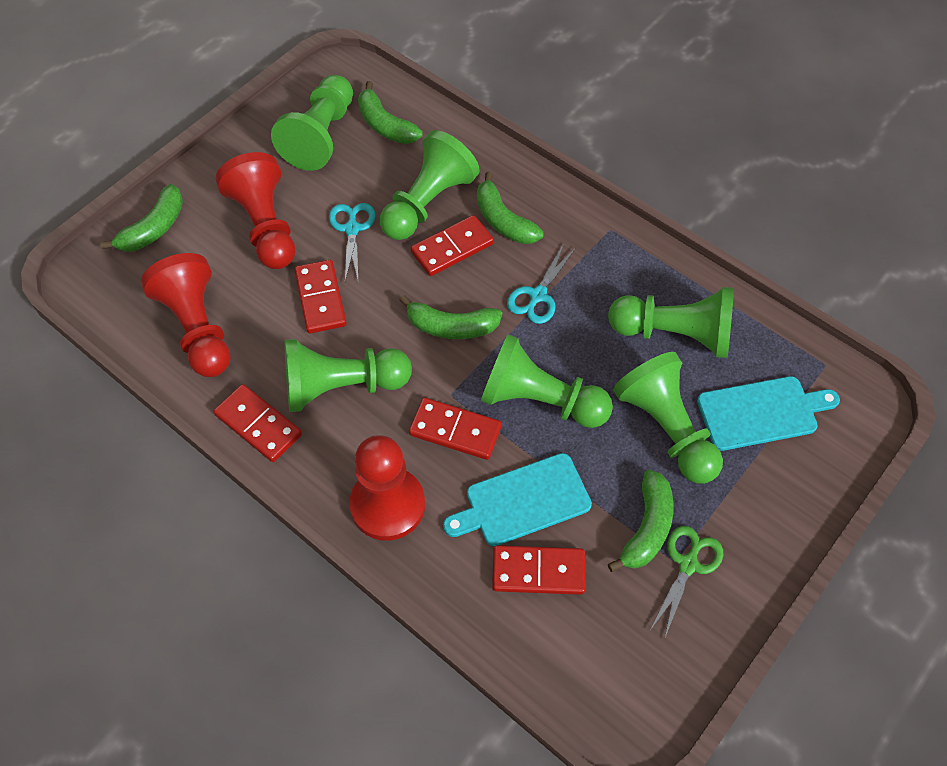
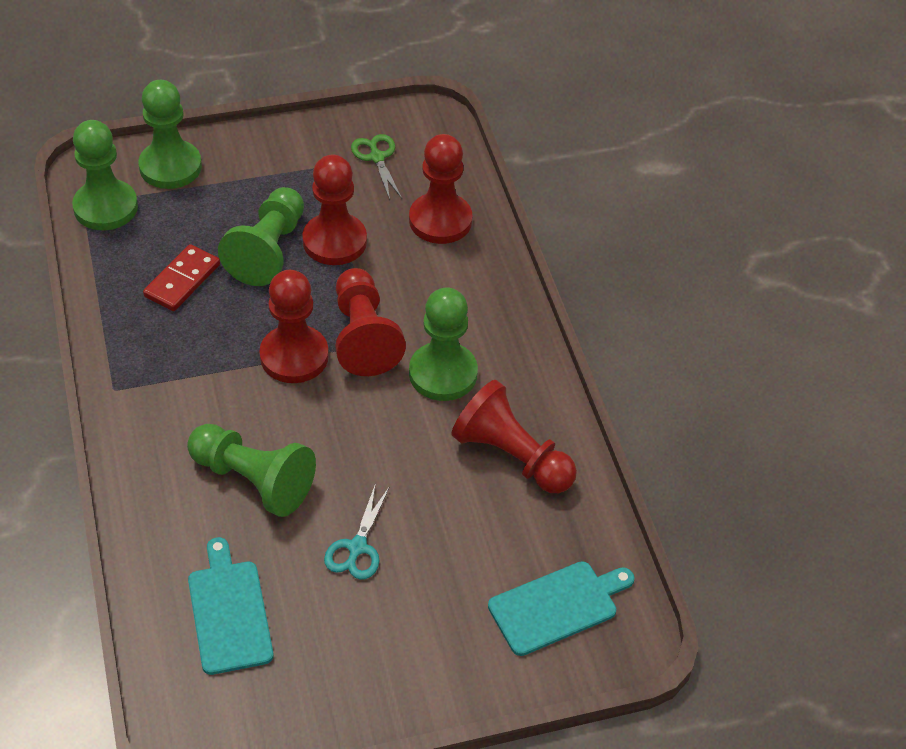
green banana: 5 -> 0
green pawn: 6 -> 5
red domino: 5 -> 1
red pawn: 3 -> 5
turquoise scissors: 2 -> 1

